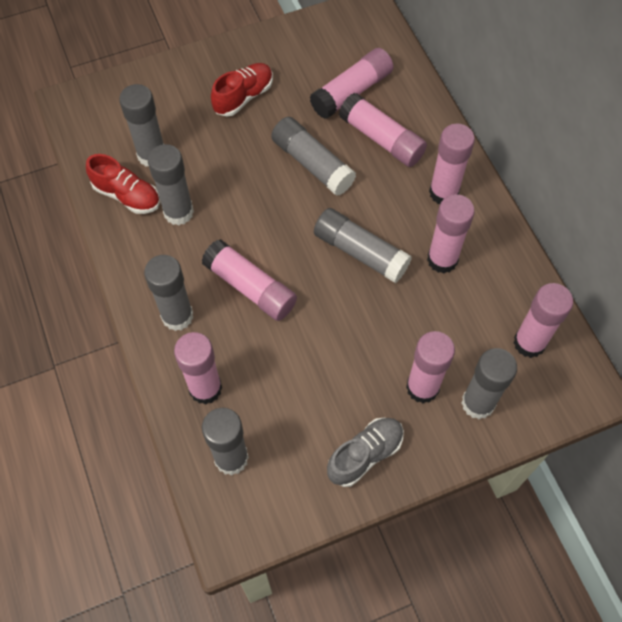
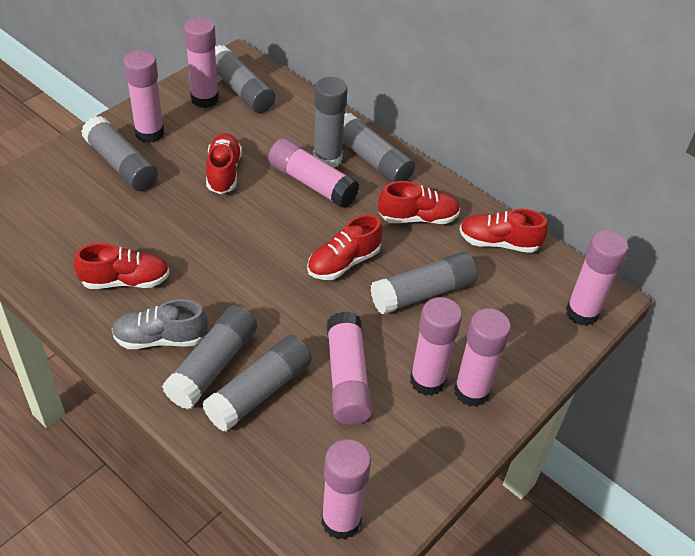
red shoe: 2 -> 5

